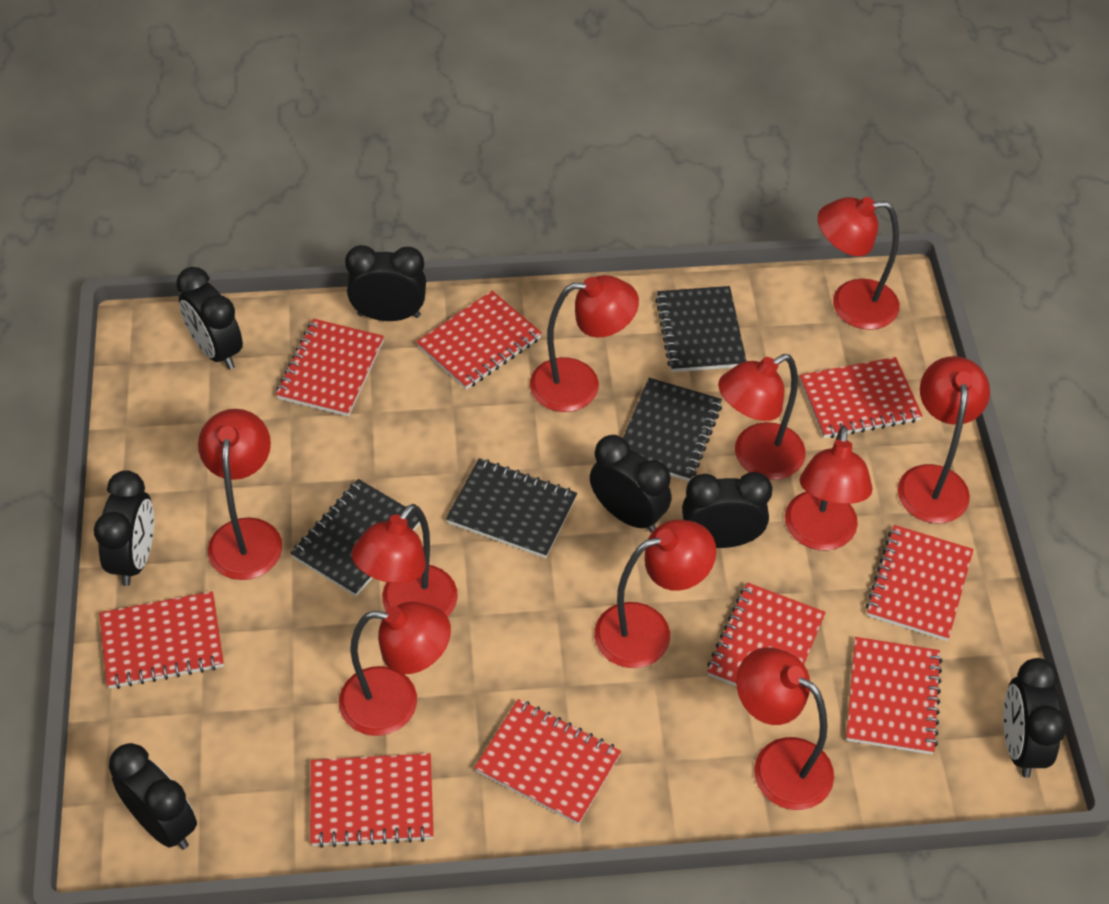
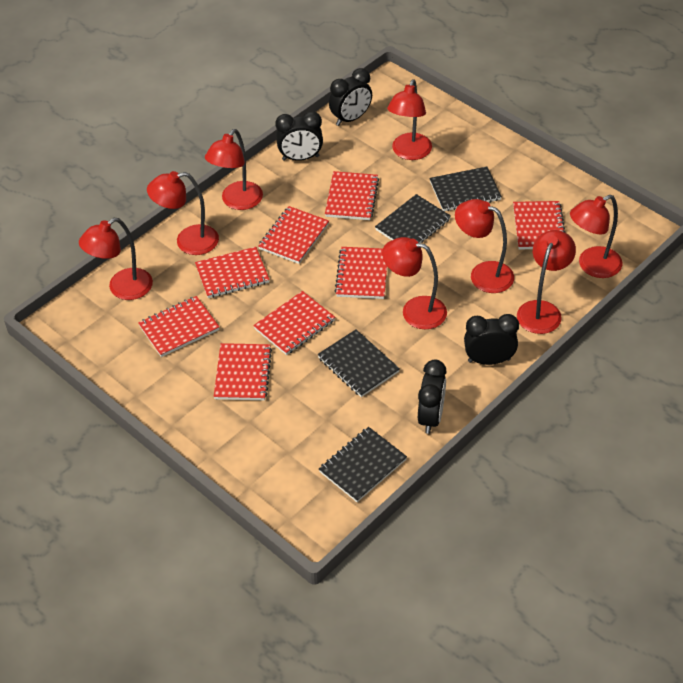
black clock: 7 -> 4
red lamp: 10 -> 8
red notebook: 9 -> 8

